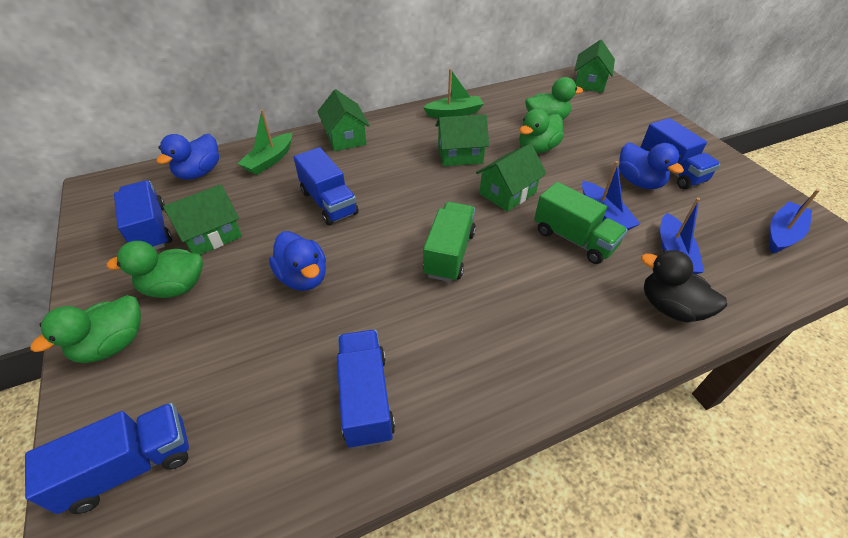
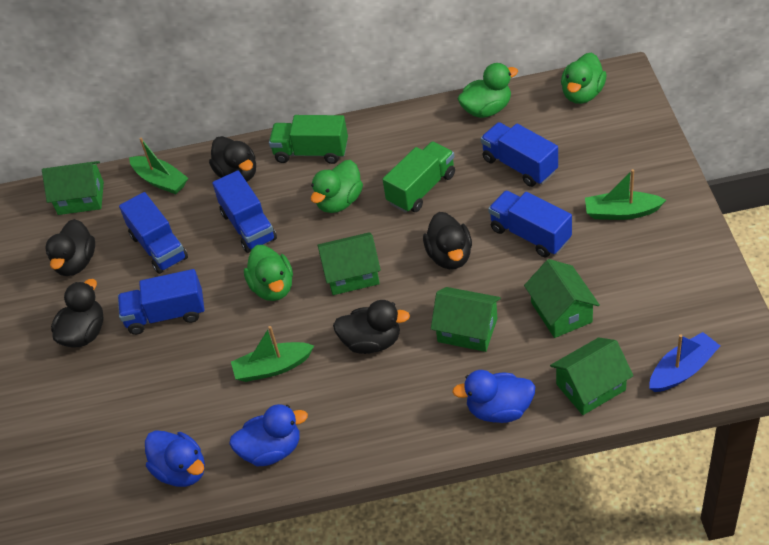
black duck: 1 -> 5
blue boat: 3 -> 1
green boat: 2 -> 3

